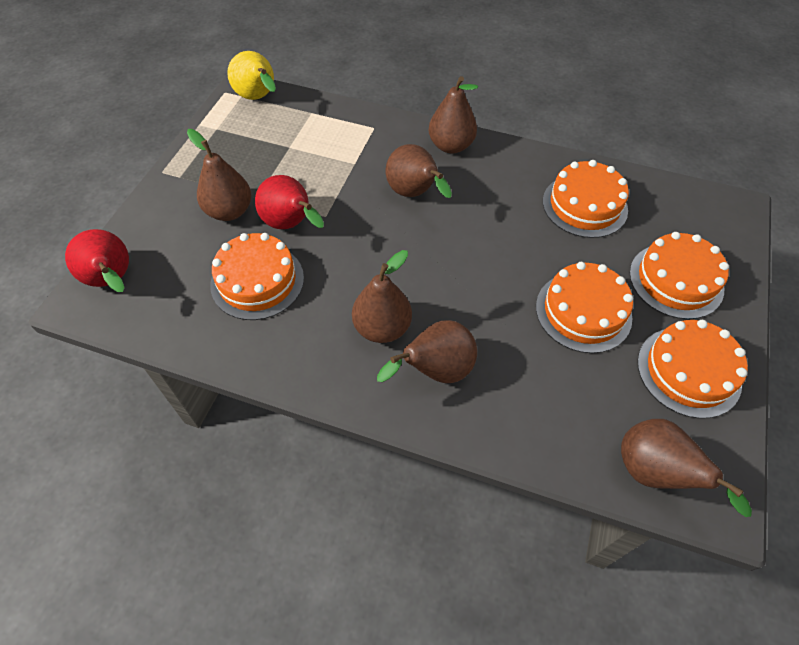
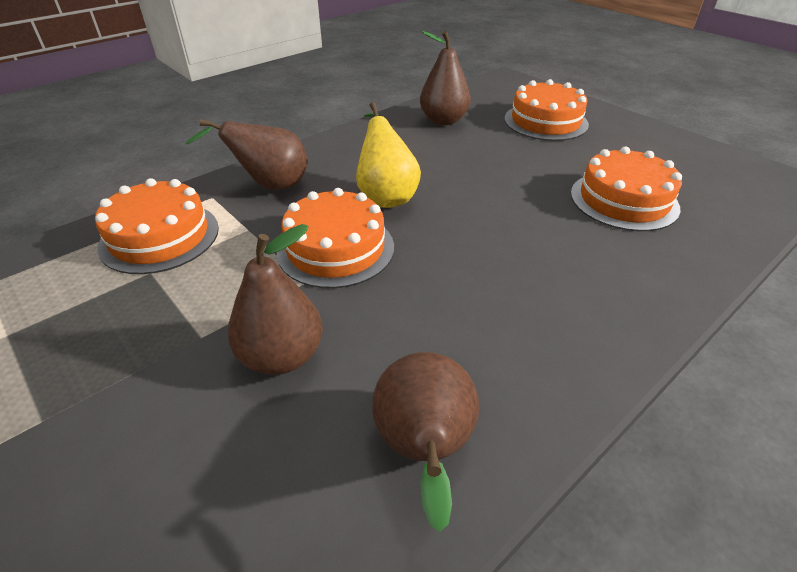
brown pear: 6 -> 4
orange cake: 5 -> 4
red pear: 2 -> 0

